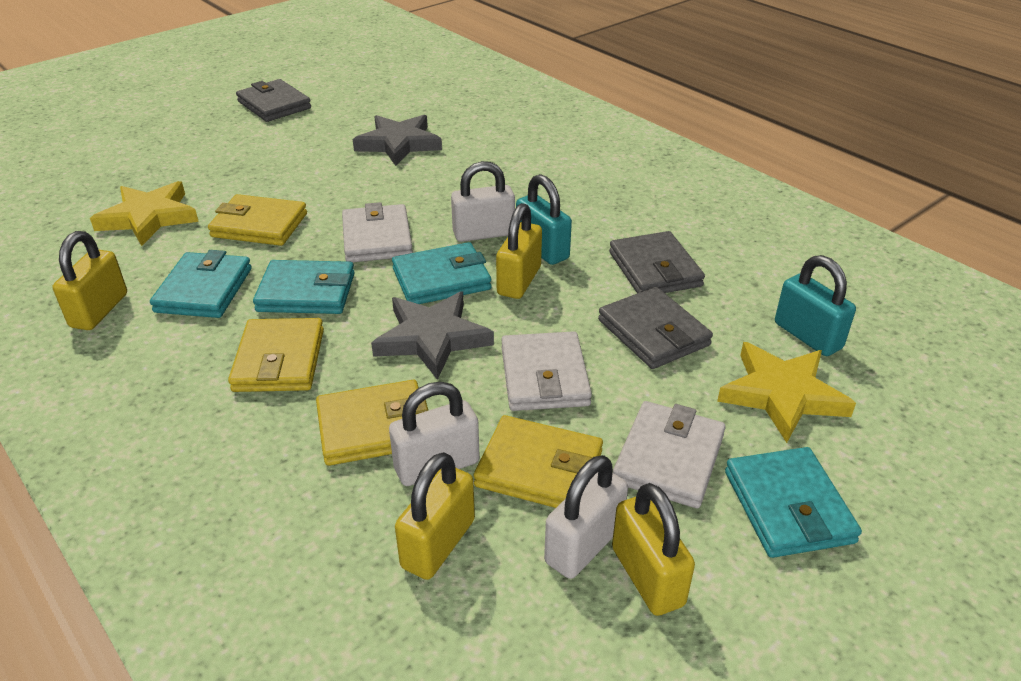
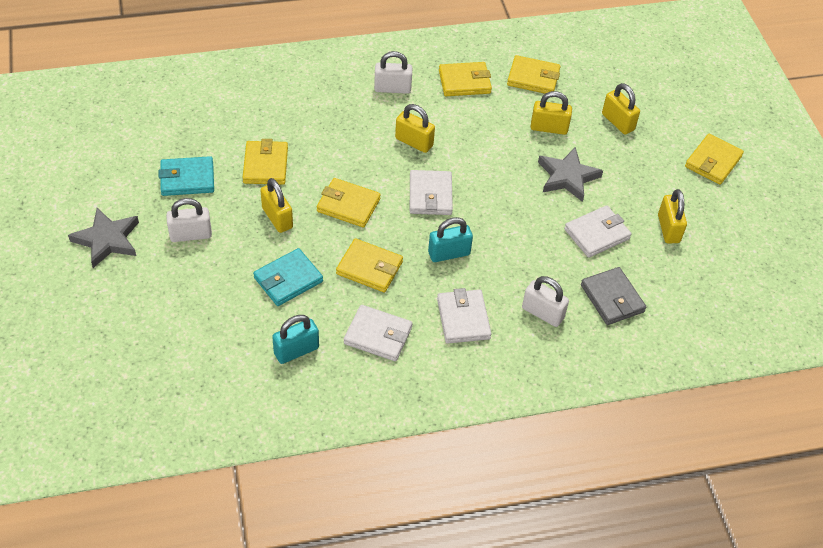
grey wallet: 3 -> 1
turquoise wallet: 4 -> 2
white wallet: 3 -> 4
yellow padlock: 4 -> 5
yellow star: 2 -> 0
yellow wallet: 4 -> 6

